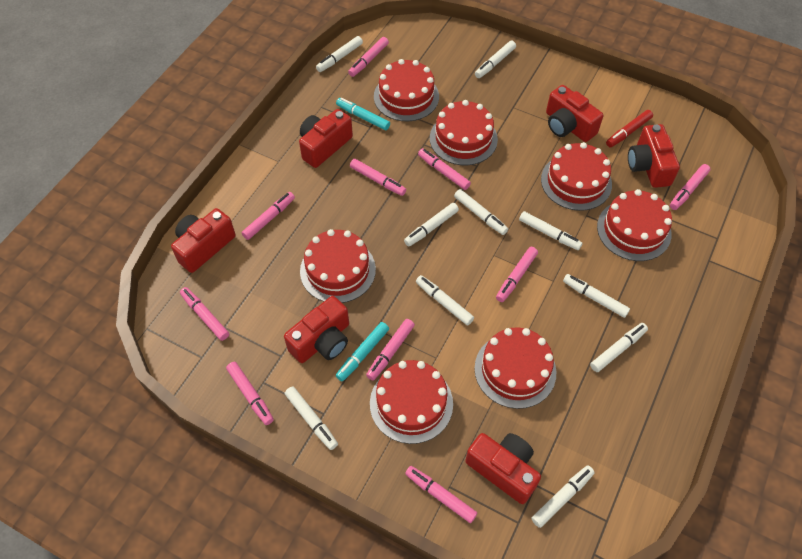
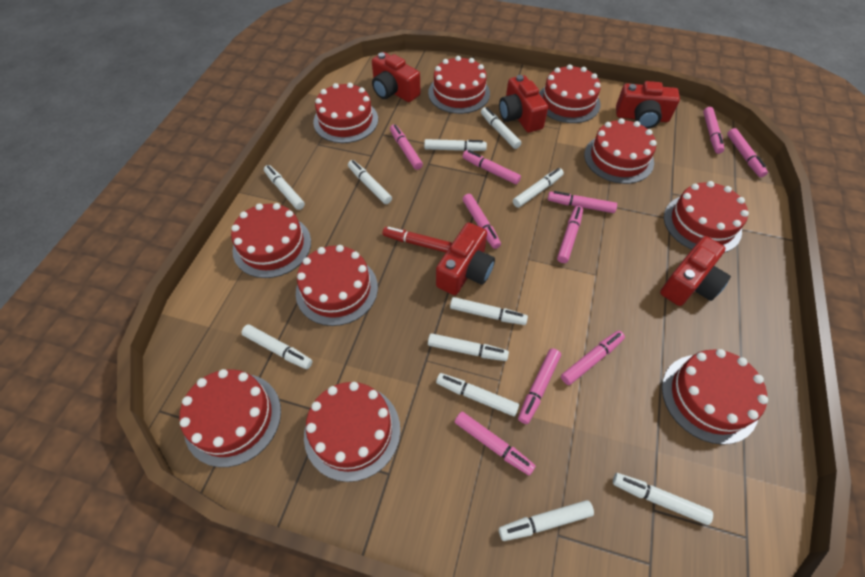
red cake: 7 -> 10
red camera: 6 -> 5
turquoise marker: 2 -> 0
white marker: 10 -> 11

